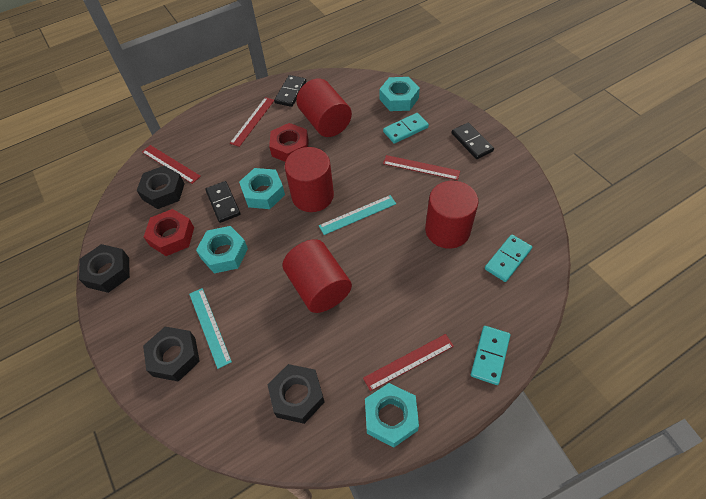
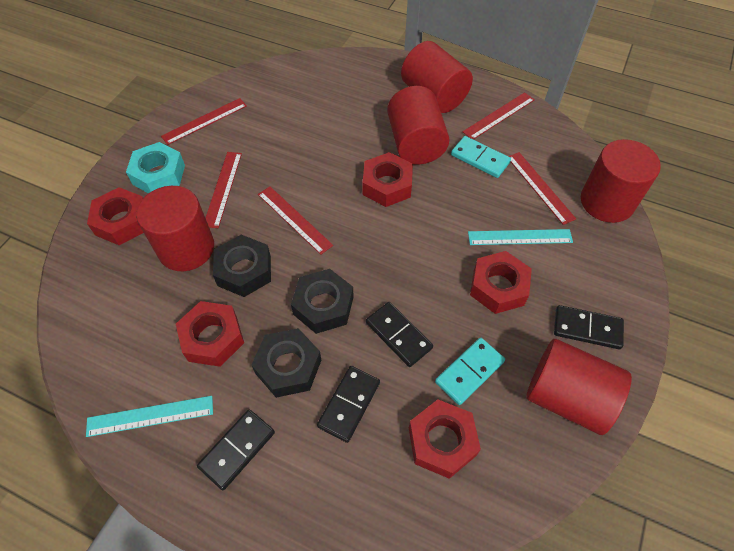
black domino: 3 -> 4
black nut: 4 -> 3
red cylinder: 4 -> 5
red nut: 2 -> 5
red ruler: 4 -> 5
turquoise domino: 3 -> 2
turquoise nut: 4 -> 1

